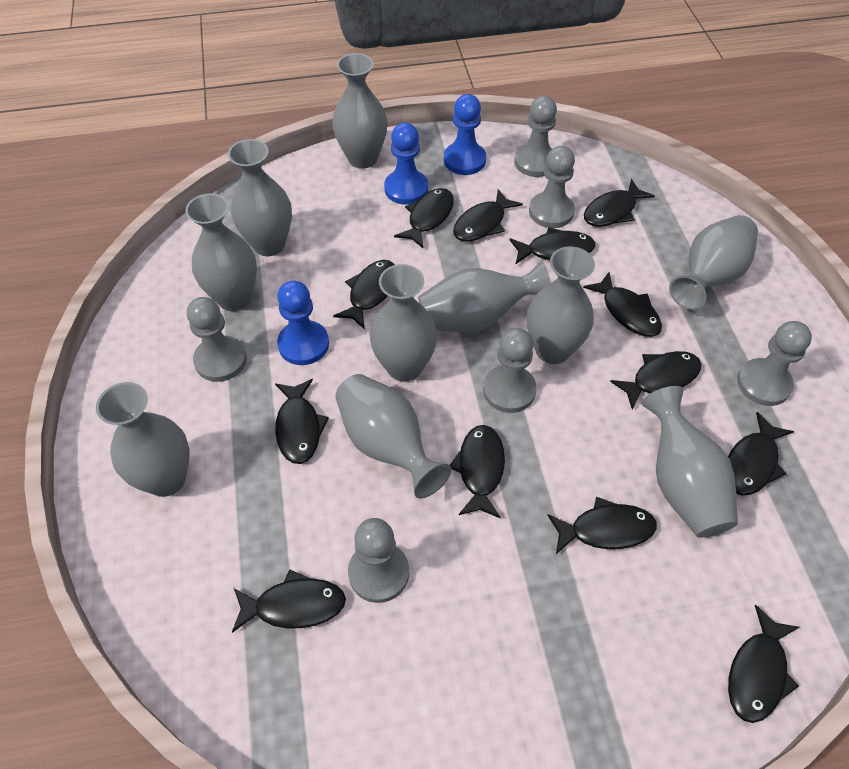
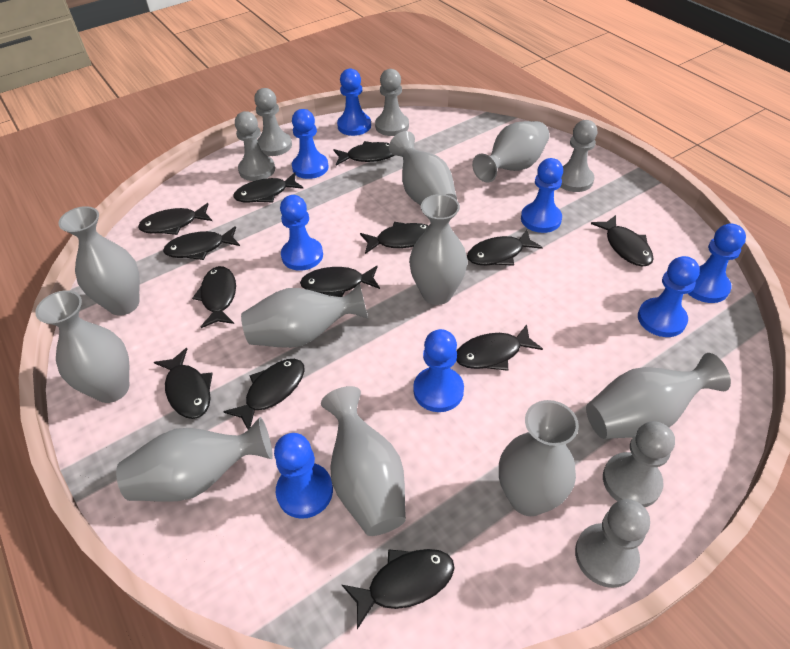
blue pawn: 3 -> 8

